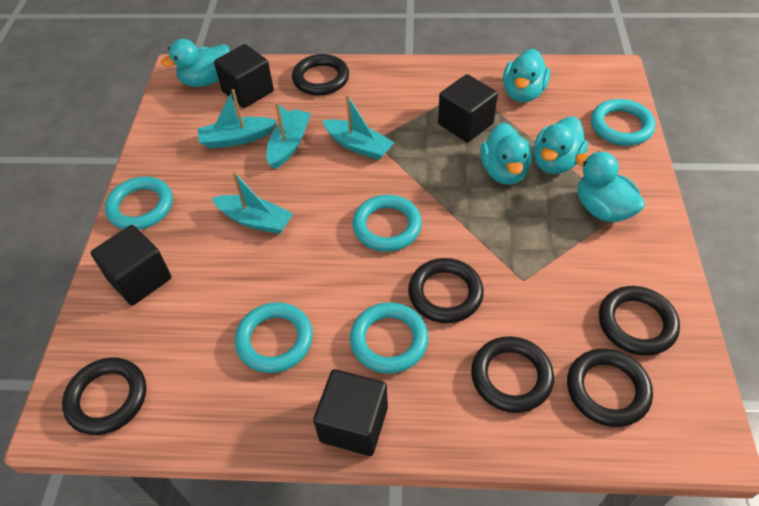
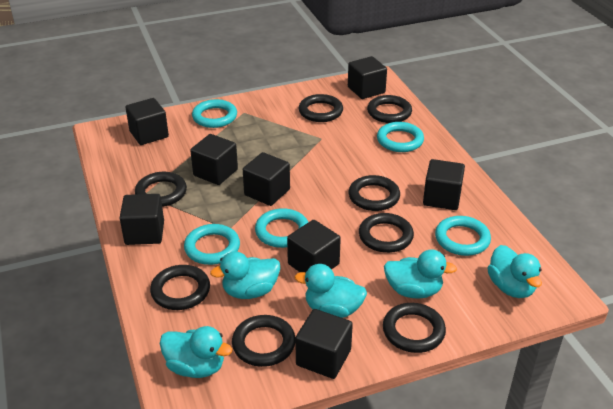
black cube: 4 -> 8
black ring: 6 -> 8
turquoise boat: 4 -> 0

